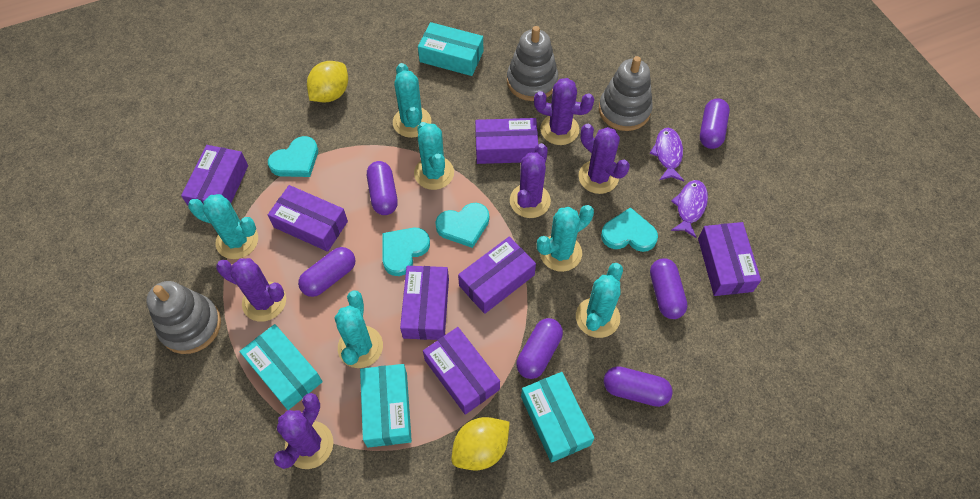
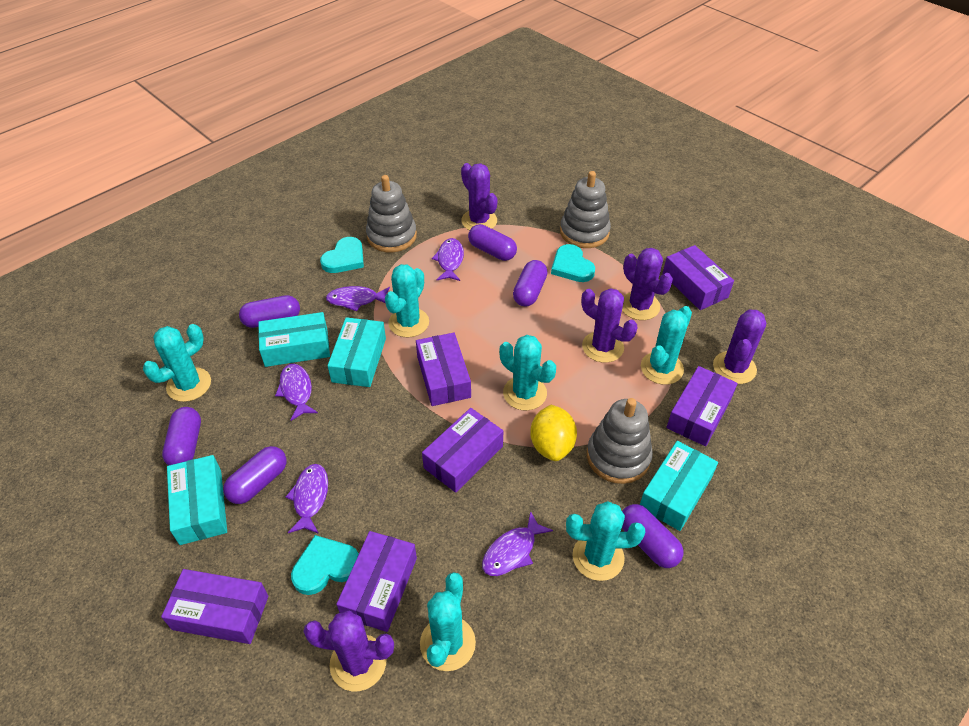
purple box: 7 -> 6
purple fish: 2 -> 5
turquoise heart: 4 -> 3
yellow lemon: 2 -> 1

